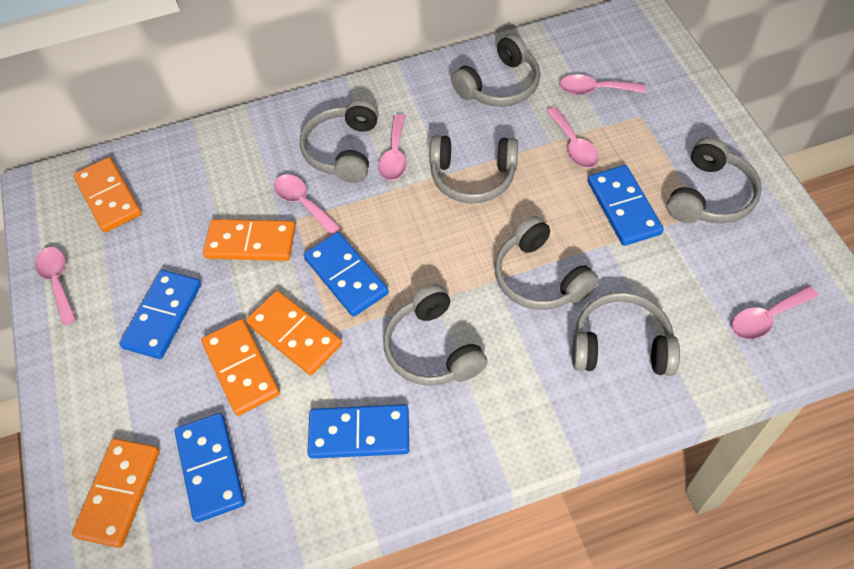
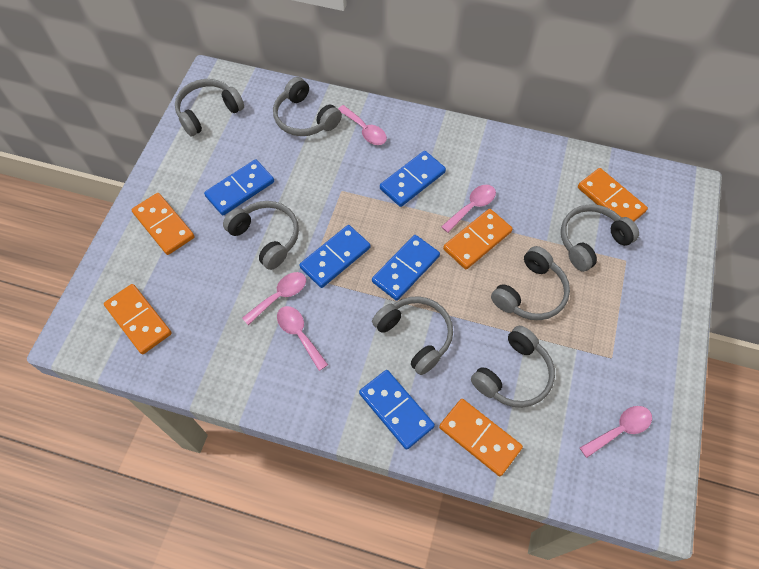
pink spoon: 6 -> 5

